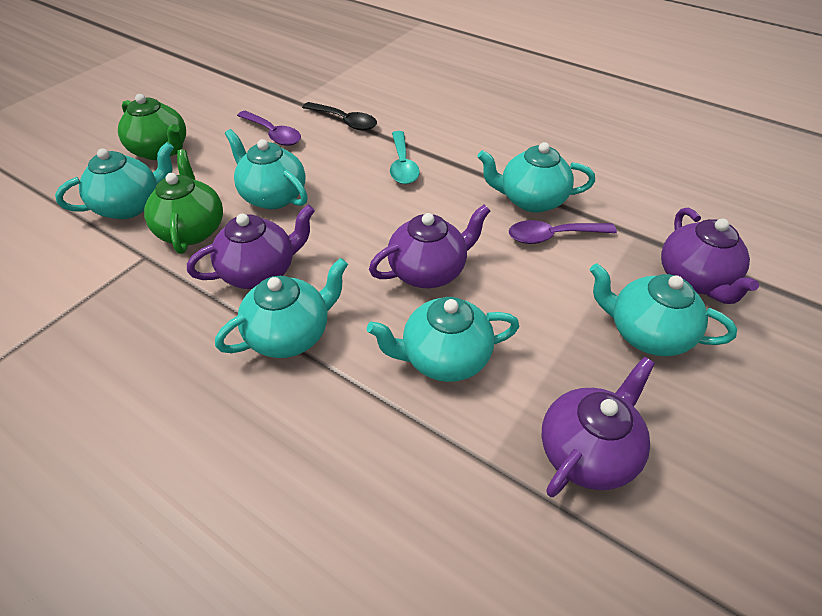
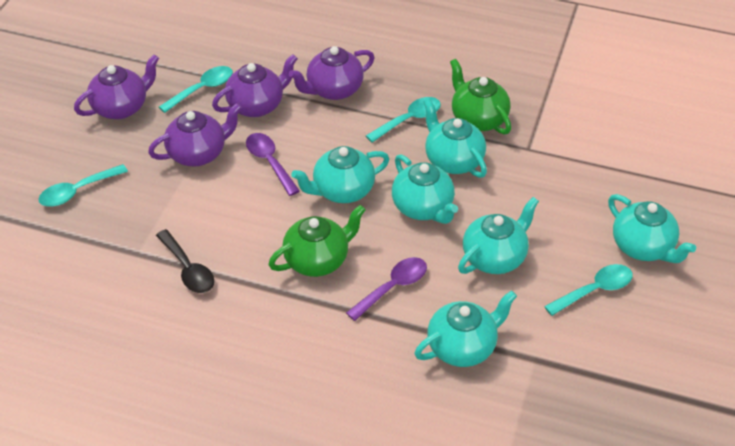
turquoise spoon: 1 -> 4

